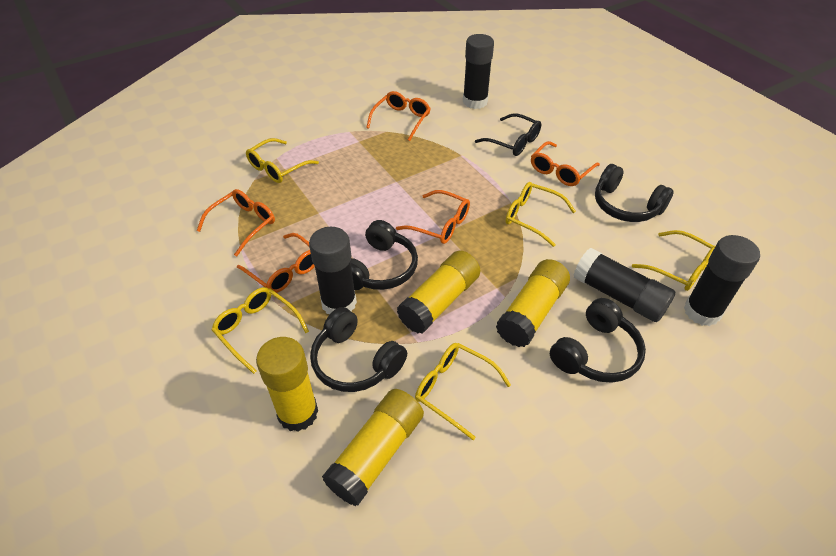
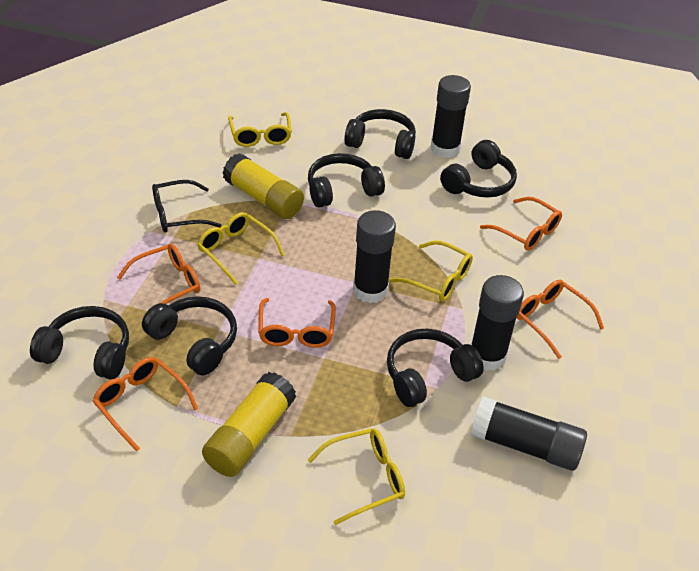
black headphones: 4 -> 6
yellow glasses: 5 -> 4
yellow glue stick: 4 -> 2

